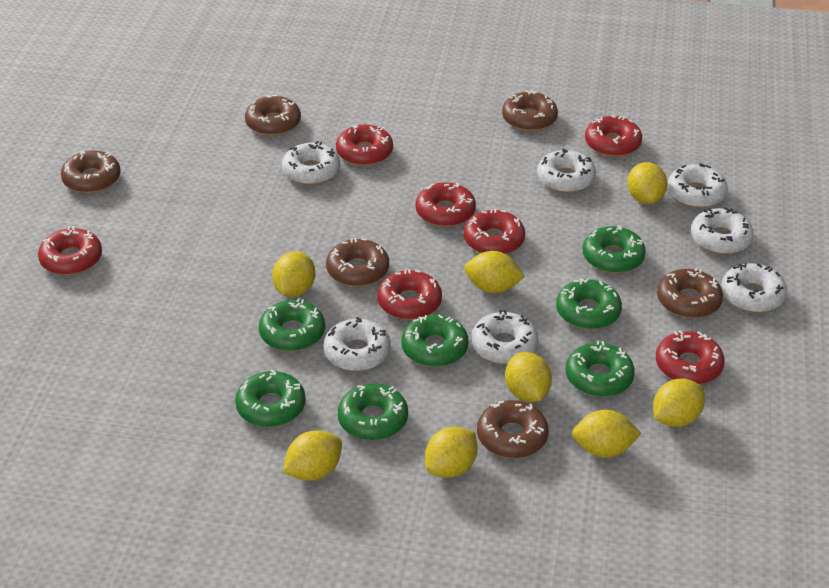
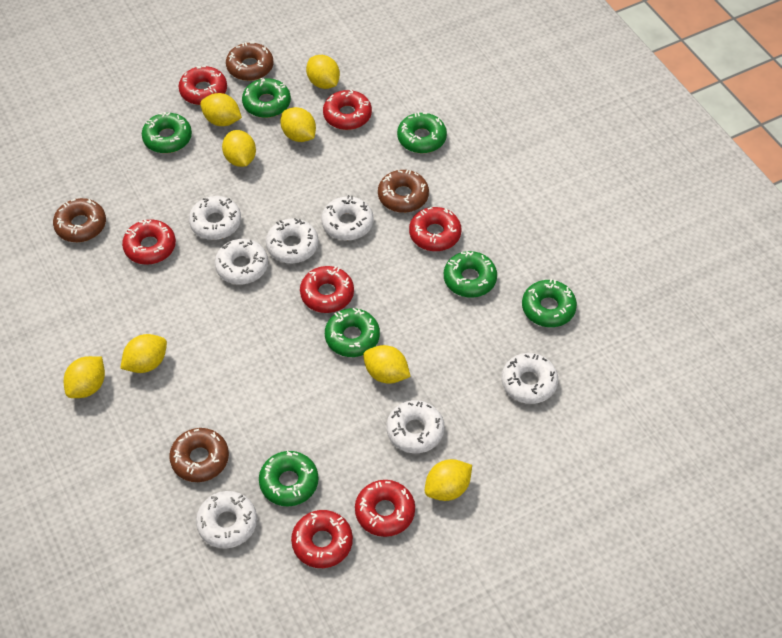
brown donut: 6 -> 4

